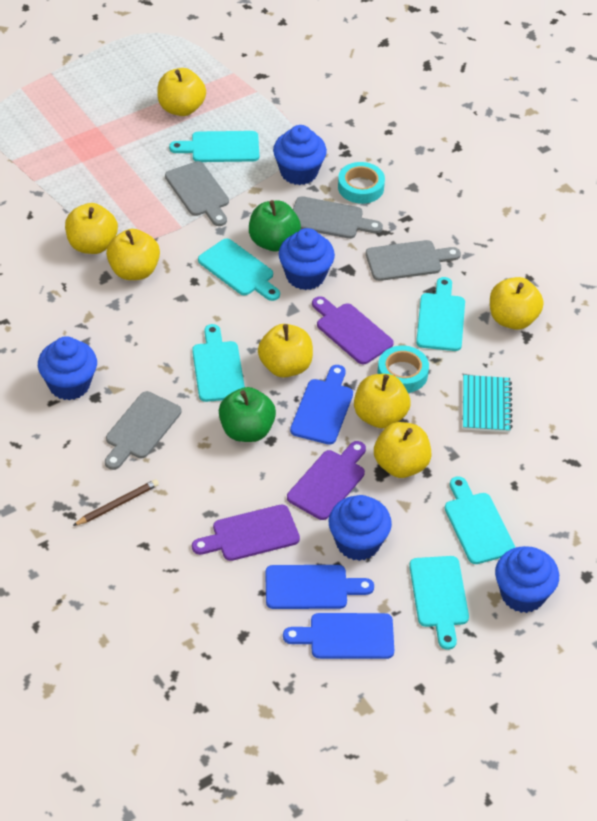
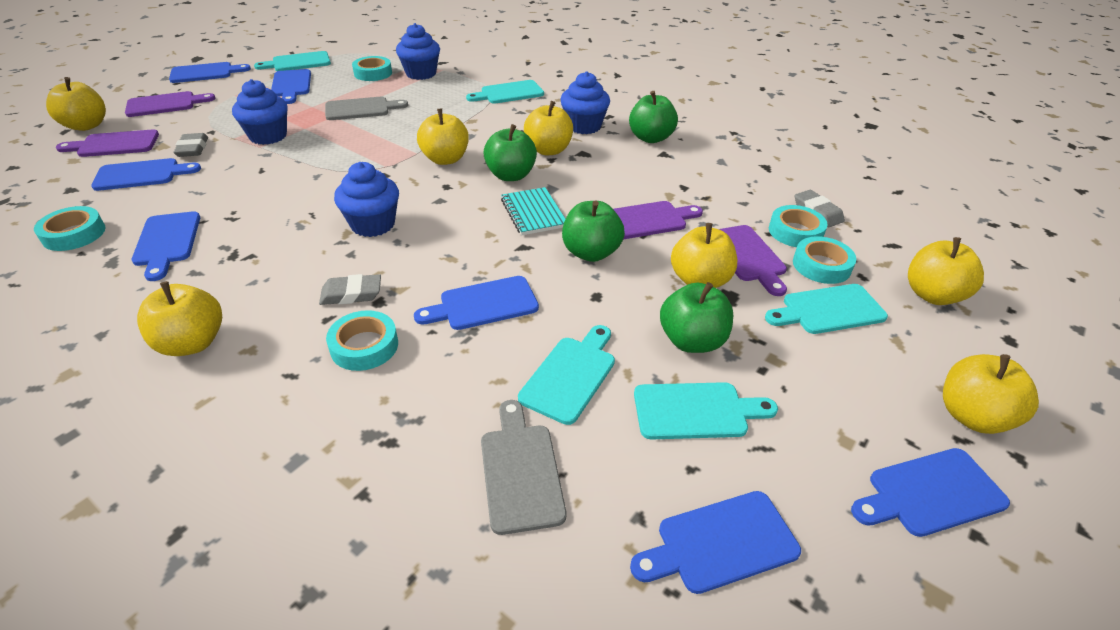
blue cupcake: 5 -> 4
blue cutting board: 3 -> 7
brown pencil: 1 -> 0
green apple: 2 -> 4
grey cutting board: 4 -> 2
grey eraser: 0 -> 3
purple cutting board: 3 -> 4
turquoise cutting board: 6 -> 5
turquoise tape: 2 -> 5

